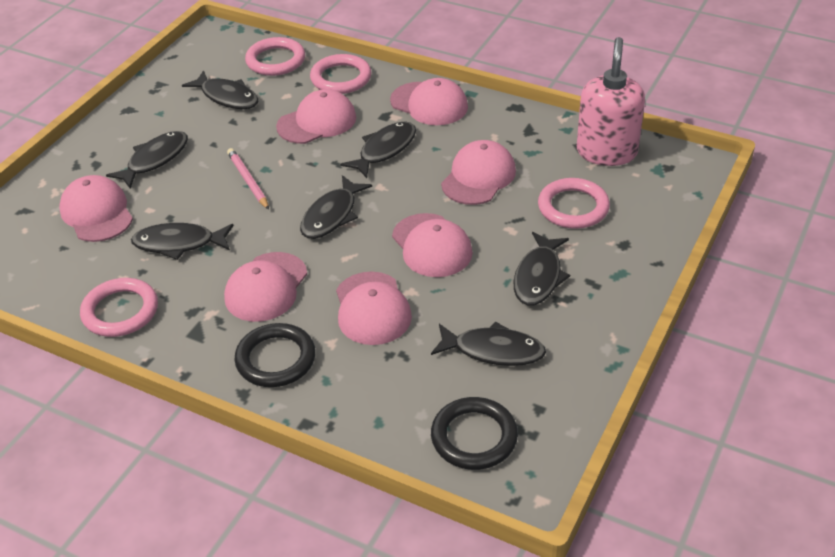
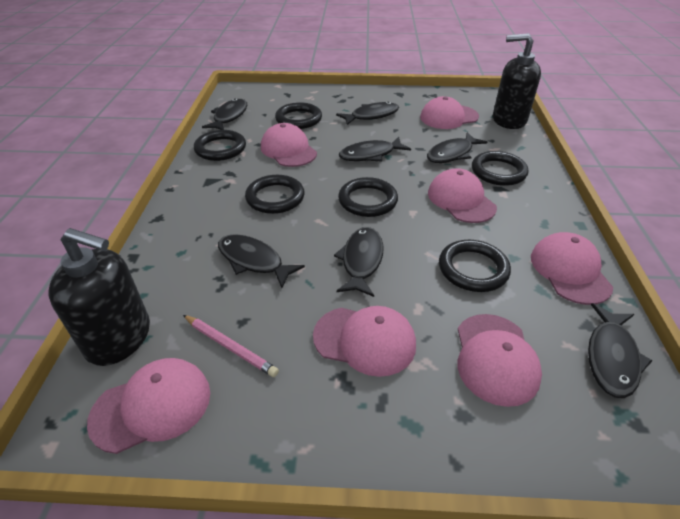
black ring: 2 -> 6
black soap dispenser: 0 -> 2
pink ring: 4 -> 0
pink soap dispenser: 1 -> 0

